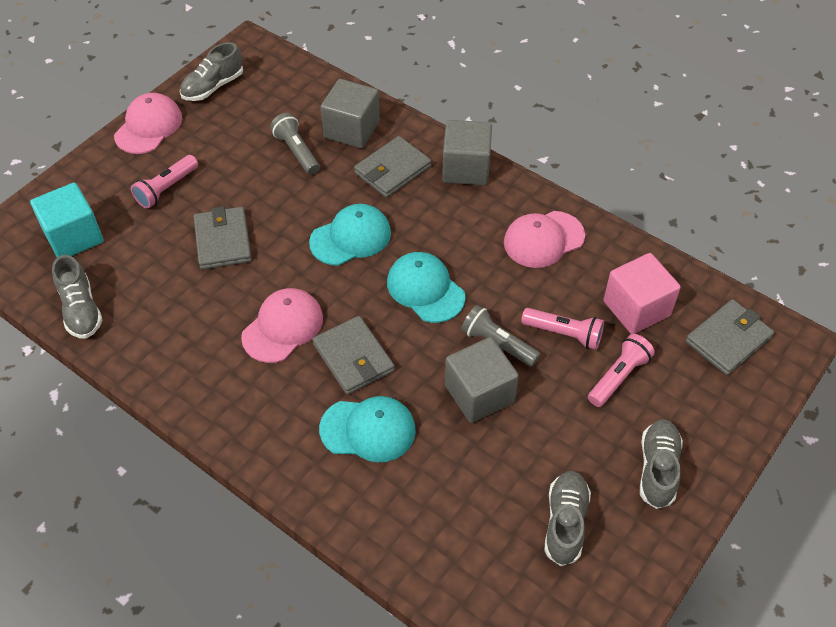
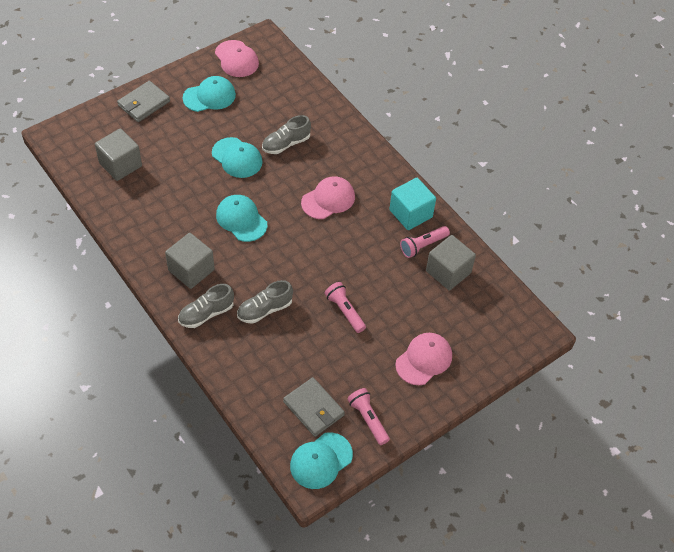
grey flashlight: 2 -> 0
grey shoe: 4 -> 3
grey wallet: 4 -> 2
pink cube: 1 -> 0
turquoise cap: 3 -> 4

